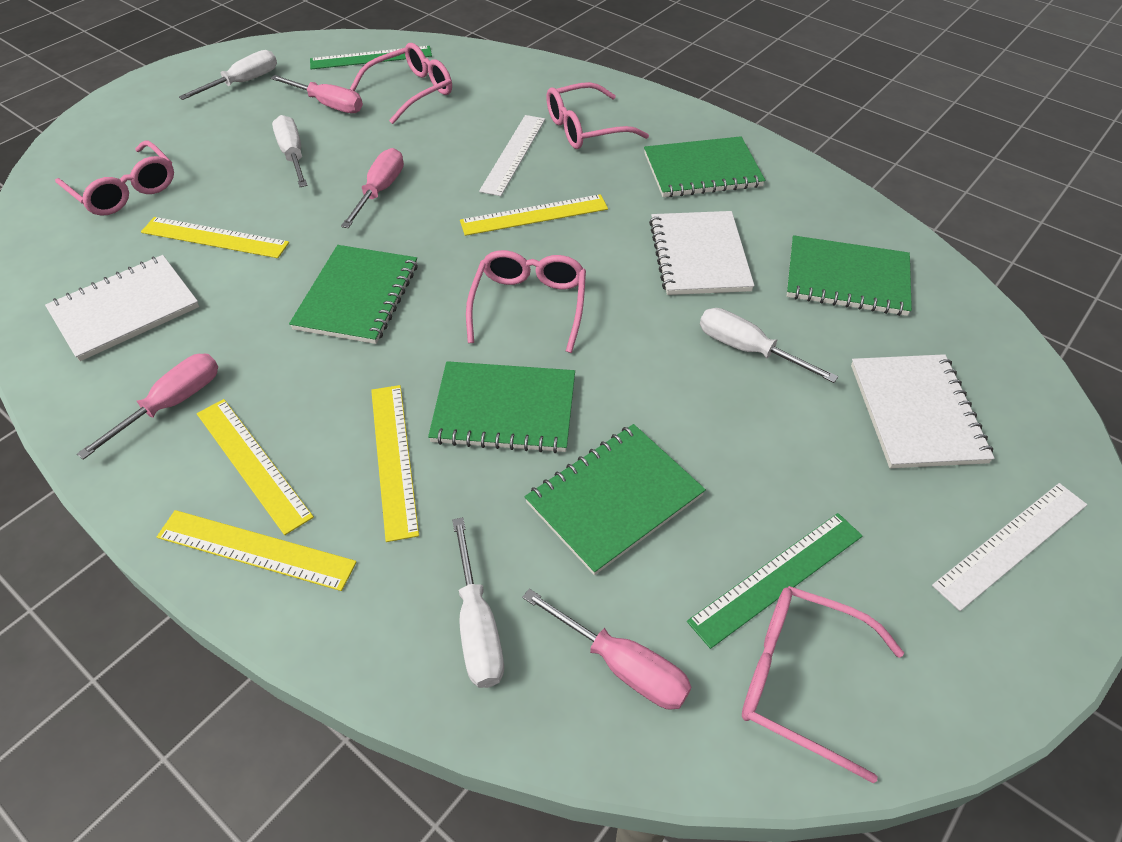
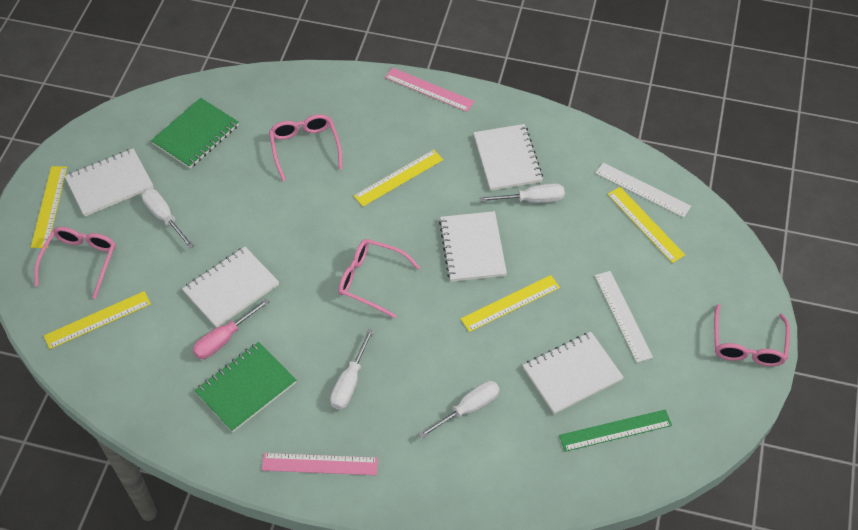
green notebook: 5 -> 2
green ruler: 2 -> 1
pink glasses: 5 -> 4
pink ruler: 0 -> 2
pink screwdriver: 4 -> 1
white notebook: 3 -> 5

